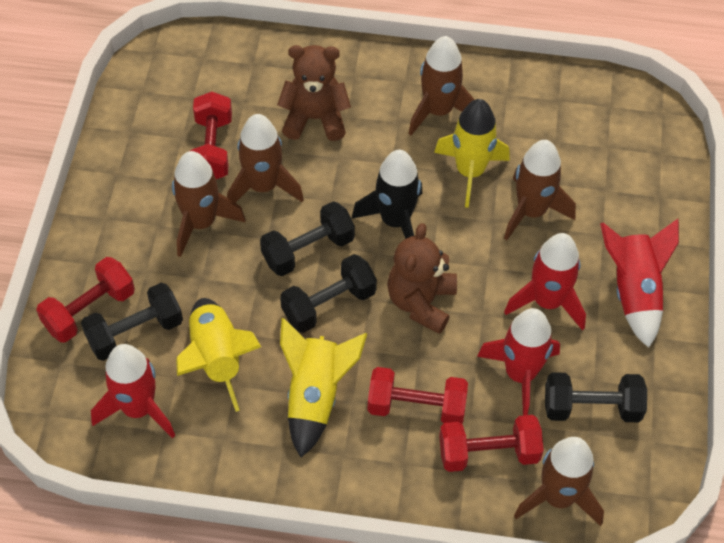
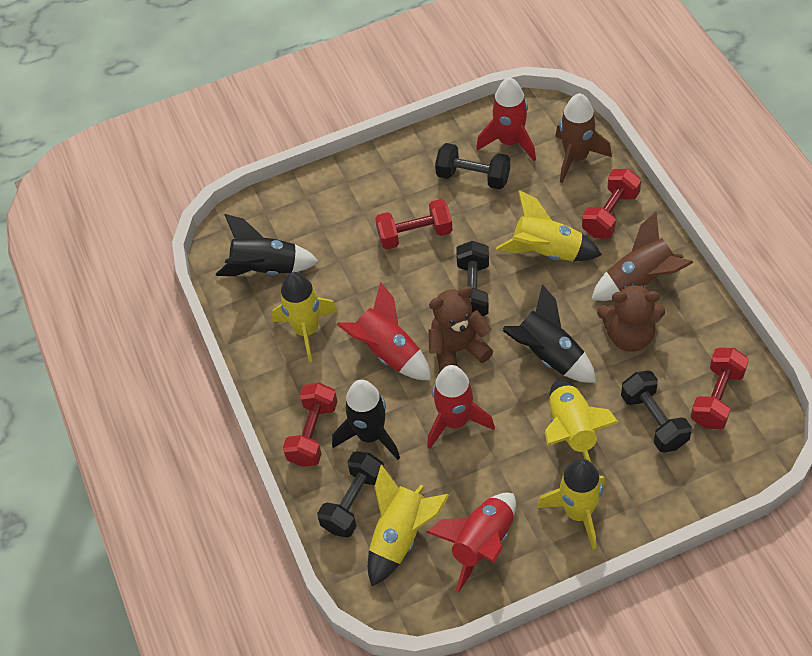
black rocket: 1 -> 3
brown rocket: 5 -> 2
yellow rocket: 3 -> 5

